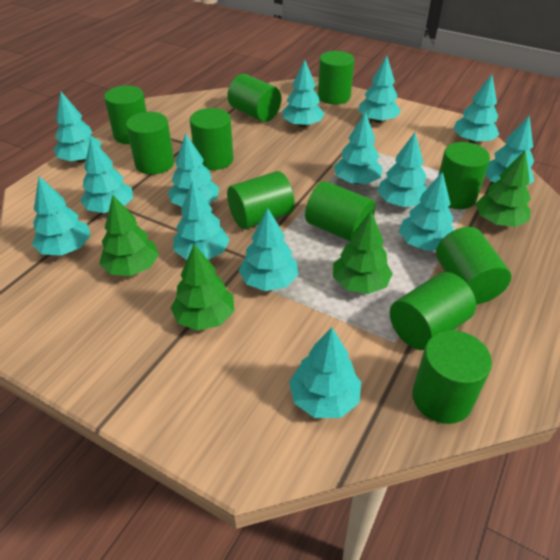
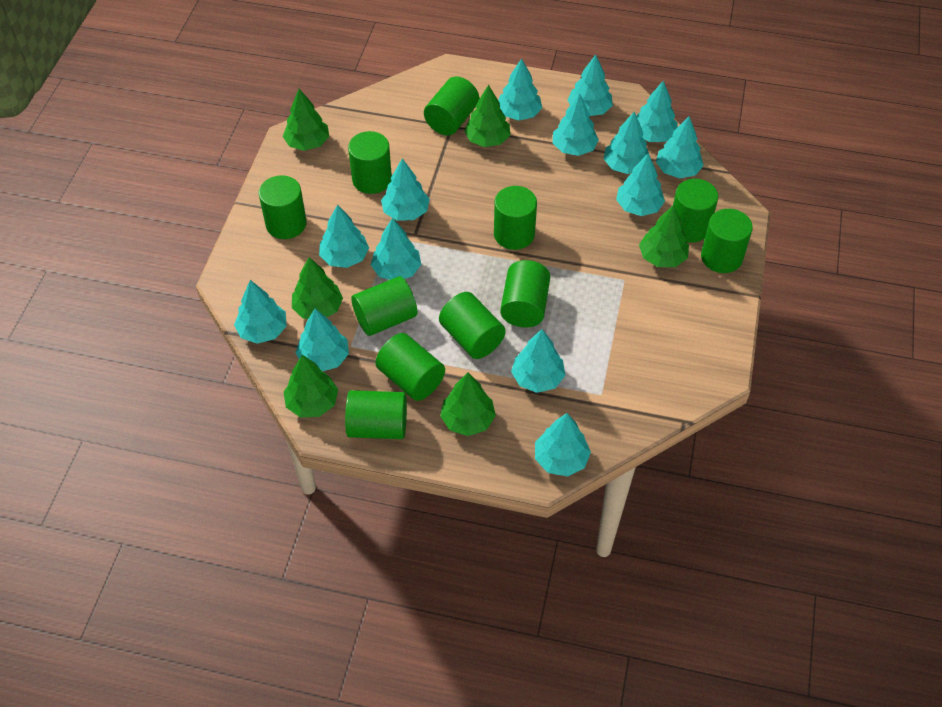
green tree: 4 -> 6

